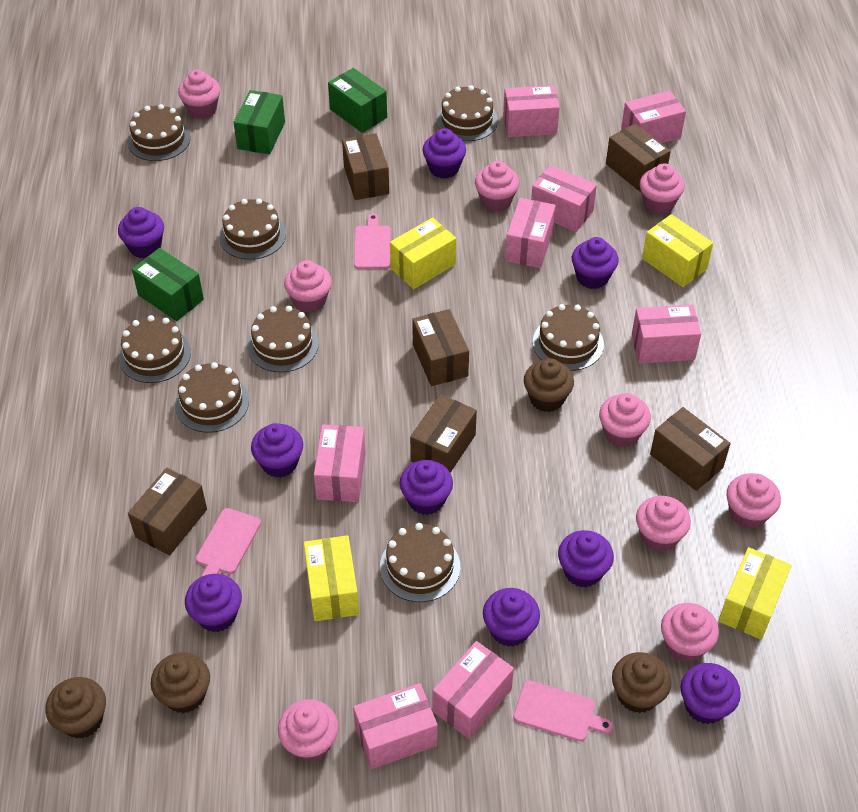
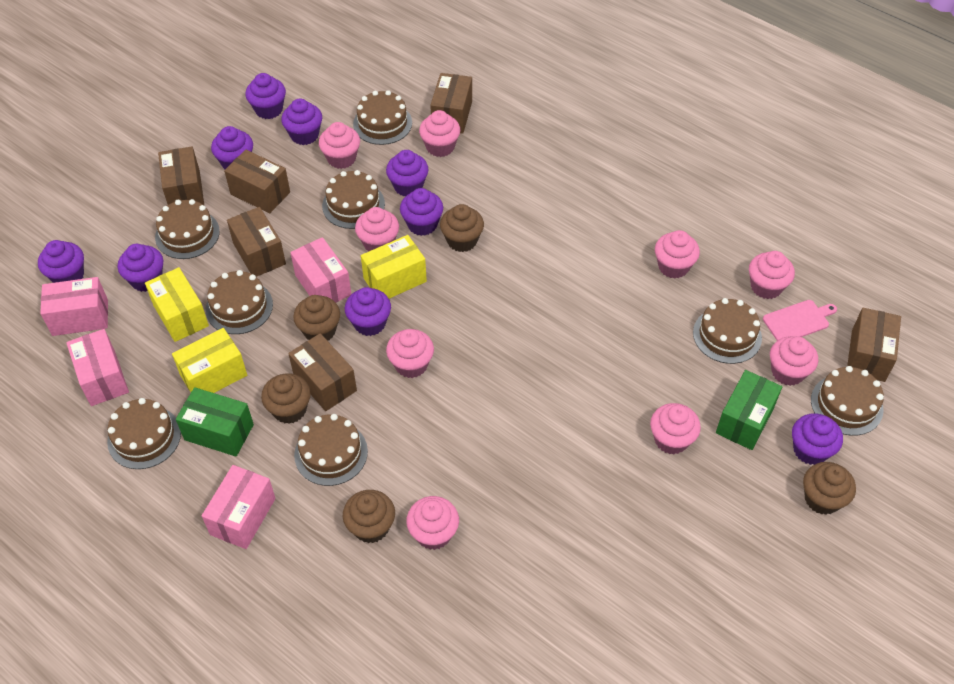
brown cupcake: 4 -> 5
green box: 3 -> 2
pink box: 8 -> 4
pink cutting board: 3 -> 1
yellow box: 4 -> 3

